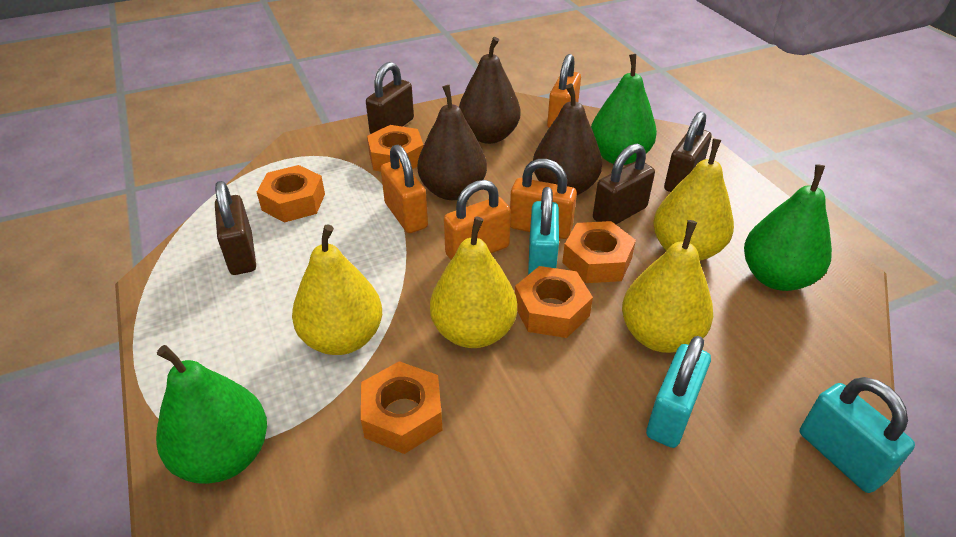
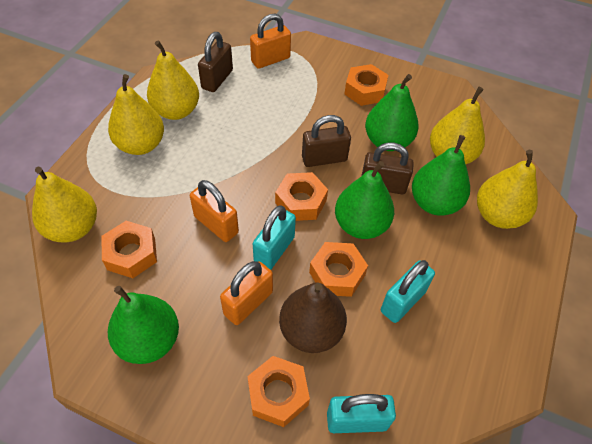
brown padlock: 4 -> 3
brown pear: 3 -> 1
green pear: 3 -> 4
orange padlock: 4 -> 3
yellow pear: 4 -> 5

